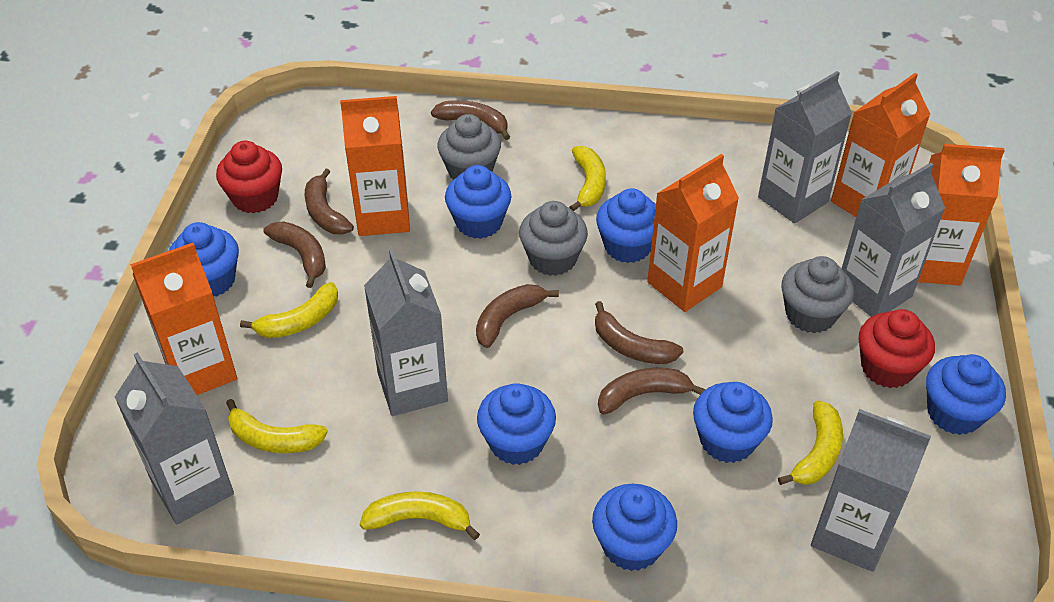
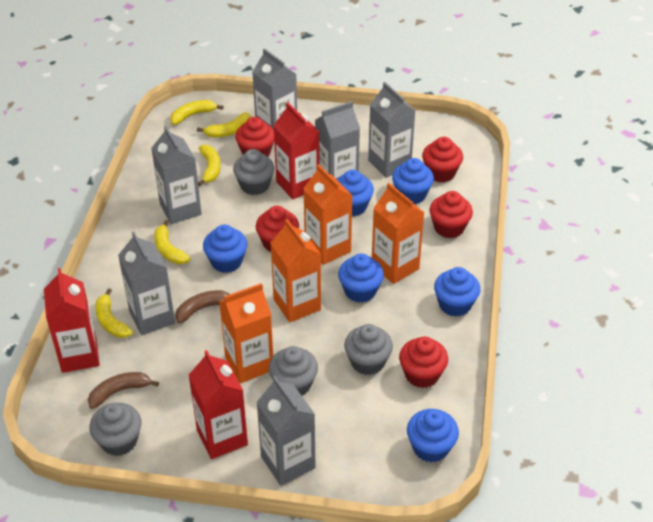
blue cupcake: 7 -> 6
brown banana: 6 -> 2
grey carton: 5 -> 6
grey cupcake: 3 -> 4
orange carton: 5 -> 4
red carton: 0 -> 3
red cupcake: 2 -> 5

